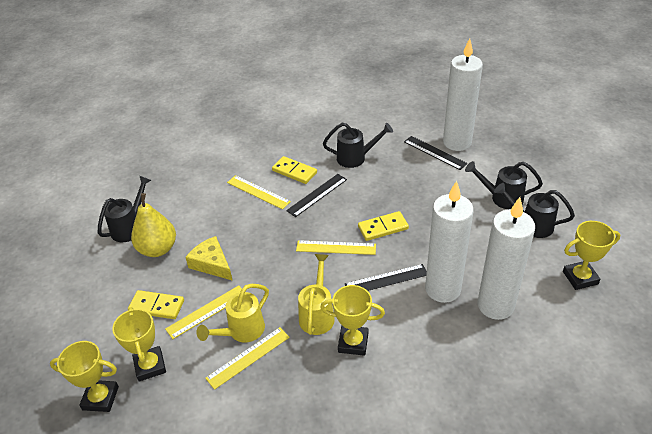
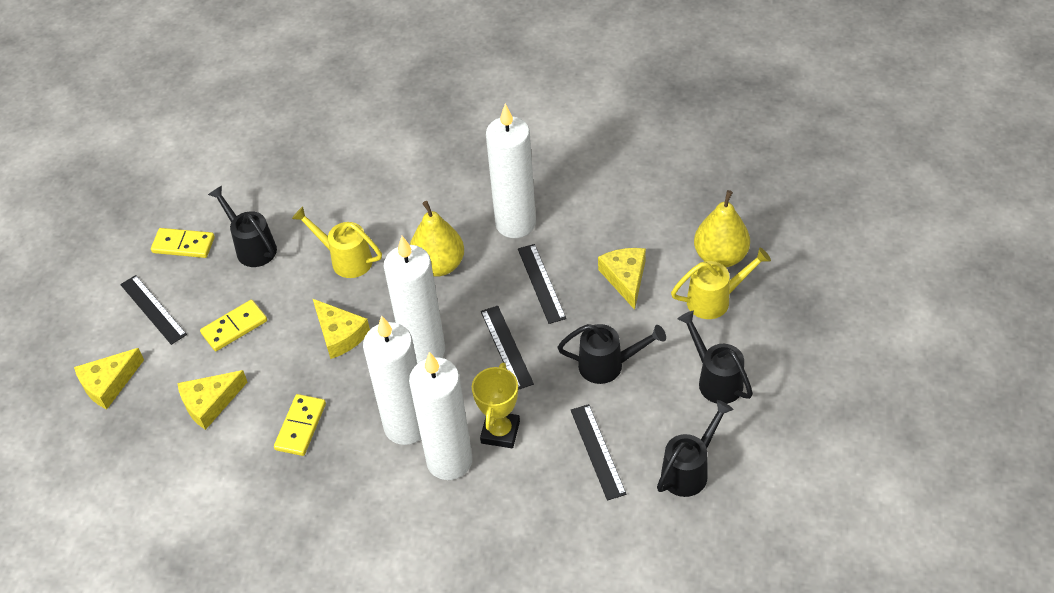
black ruler: 3 -> 4
white candle: 3 -> 4
yellow cheese: 1 -> 4
yellow pear: 1 -> 2
yellow ruler: 4 -> 0
yellow trophy: 4 -> 1

